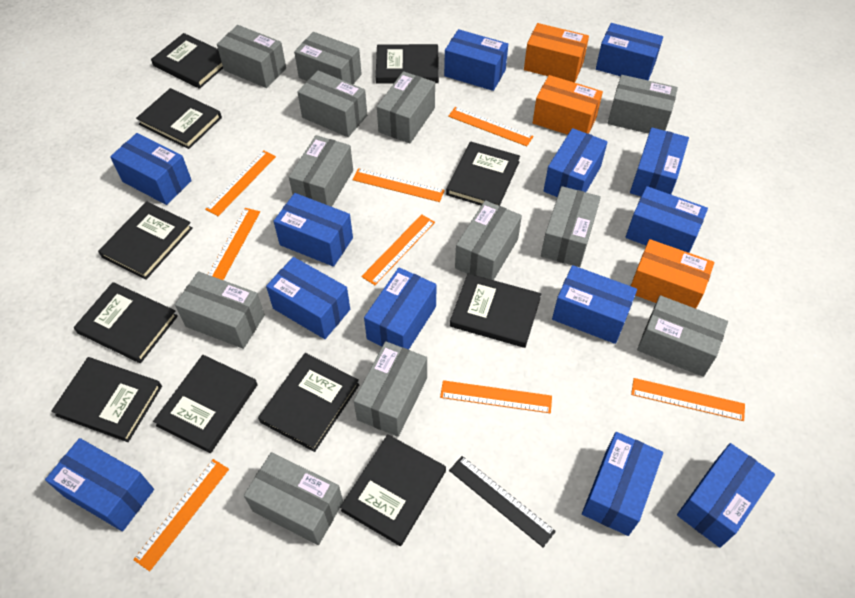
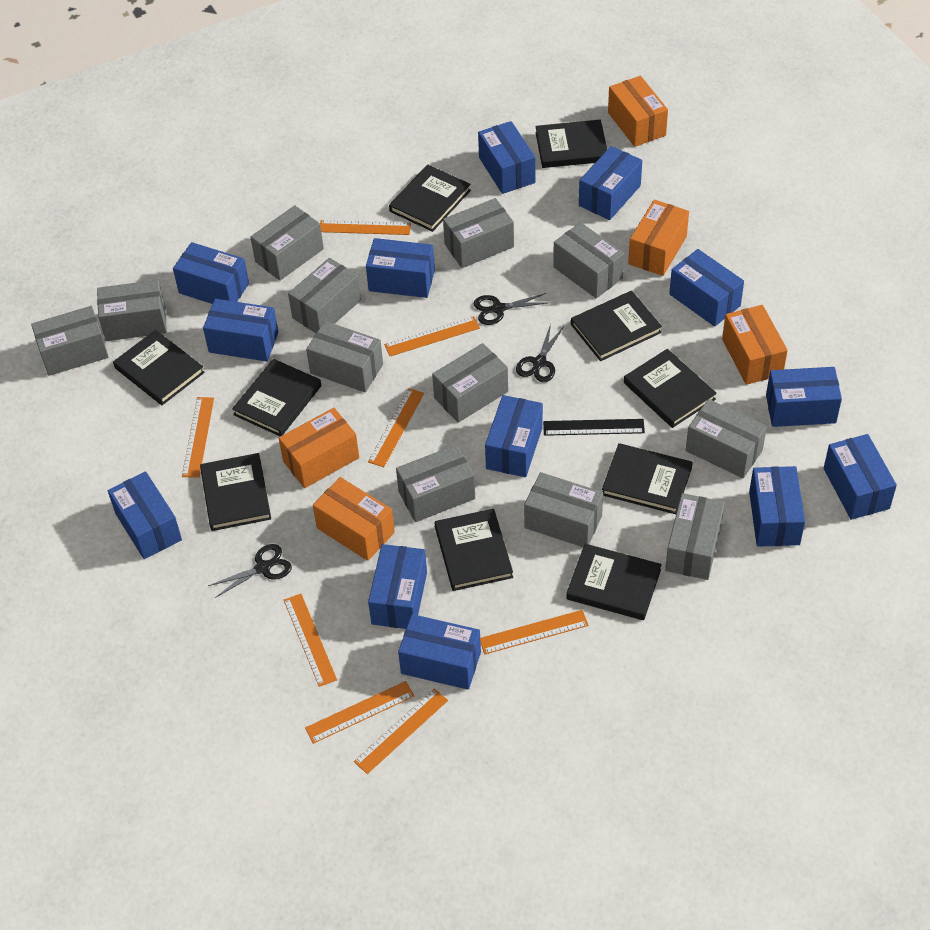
black book: 11 -> 10
black scissors: 0 -> 3
orange box: 3 -> 5

